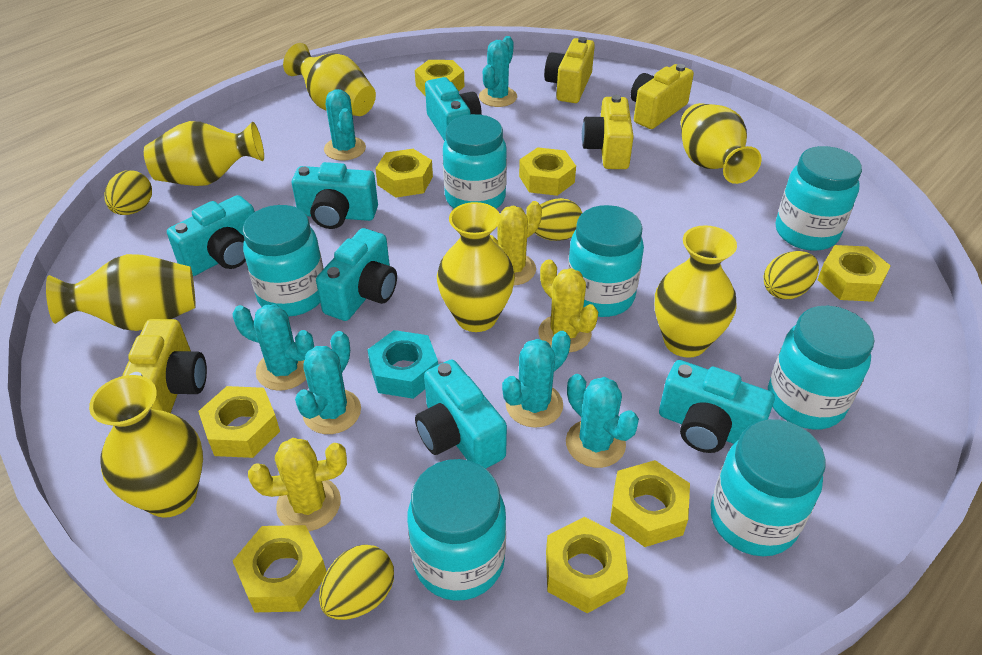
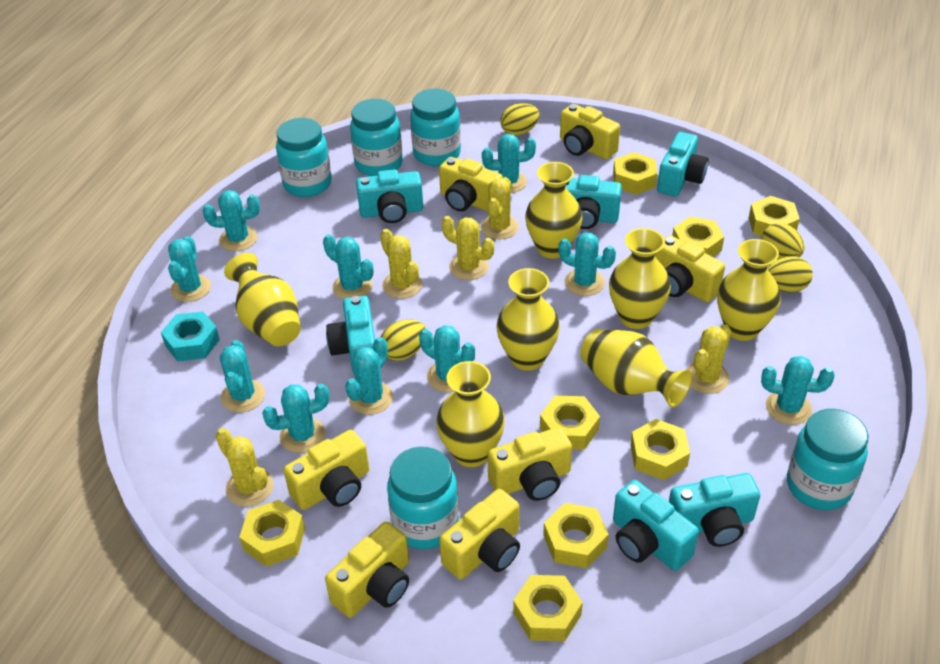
turquoise cactus: 6 -> 10
turquoise jar: 7 -> 5
yellow cactus: 3 -> 5
yellow camera: 4 -> 7

